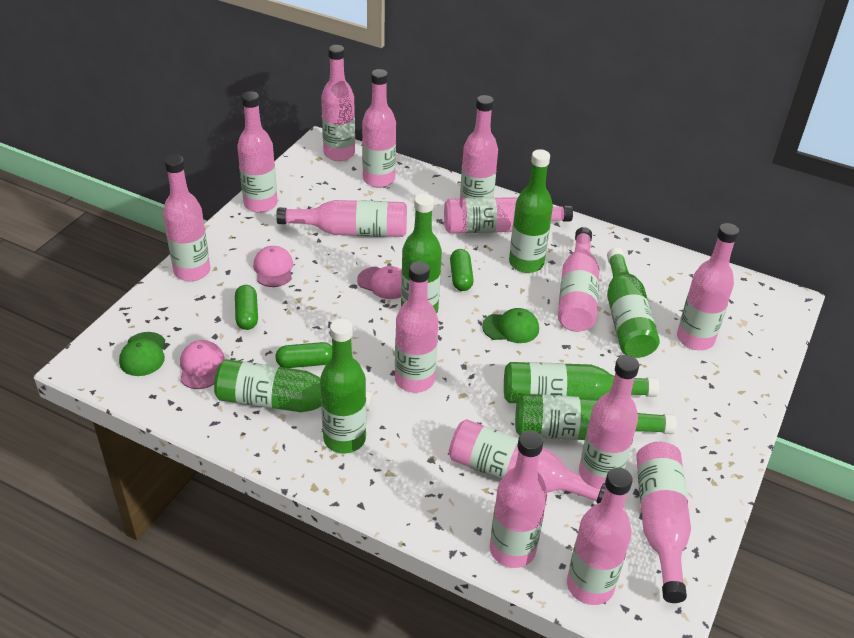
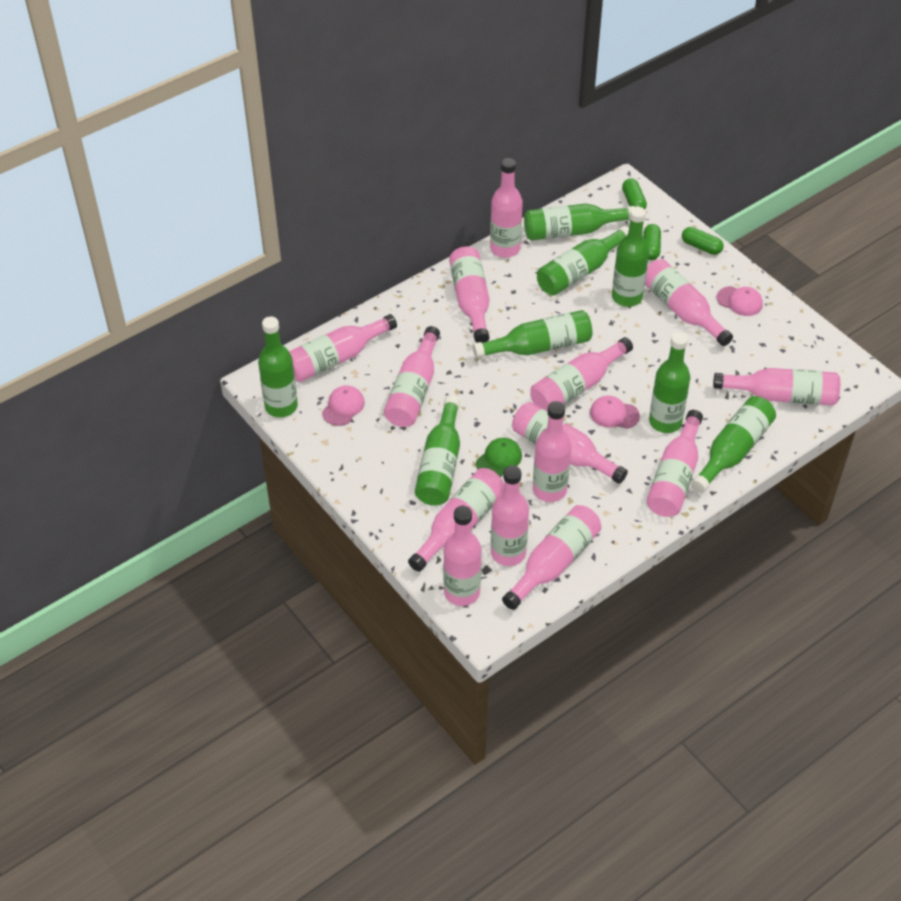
green bottle: 7 -> 8
green cap: 2 -> 1
pink bottle: 15 -> 14

